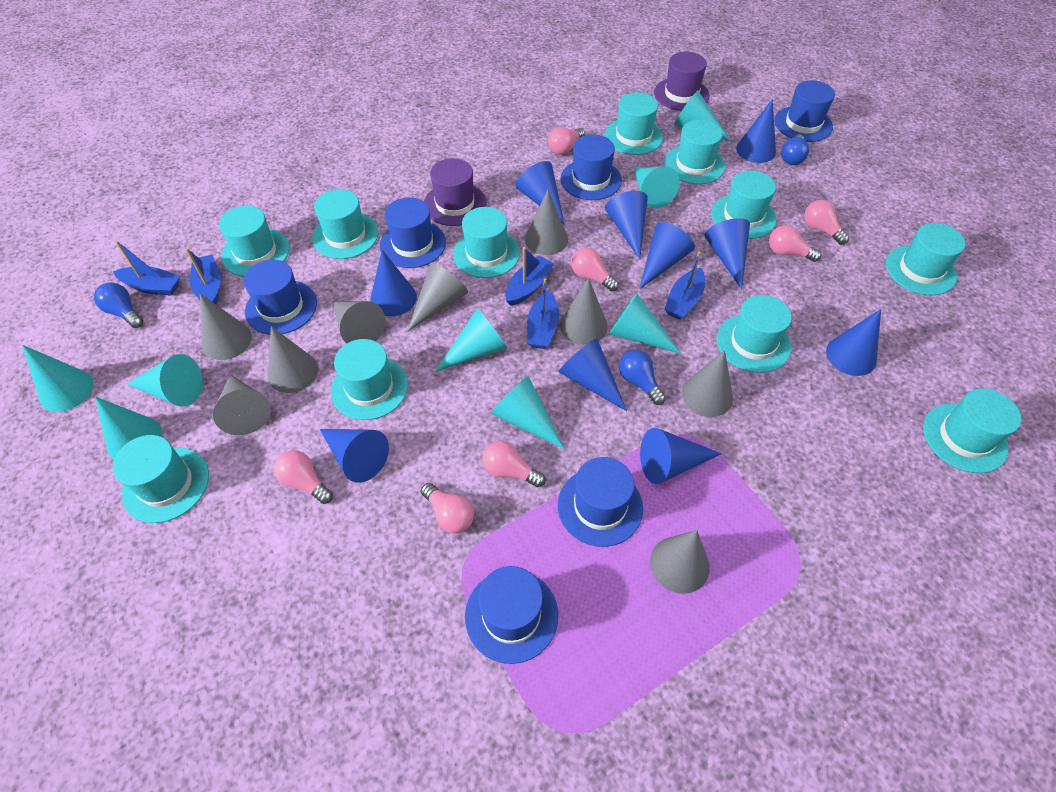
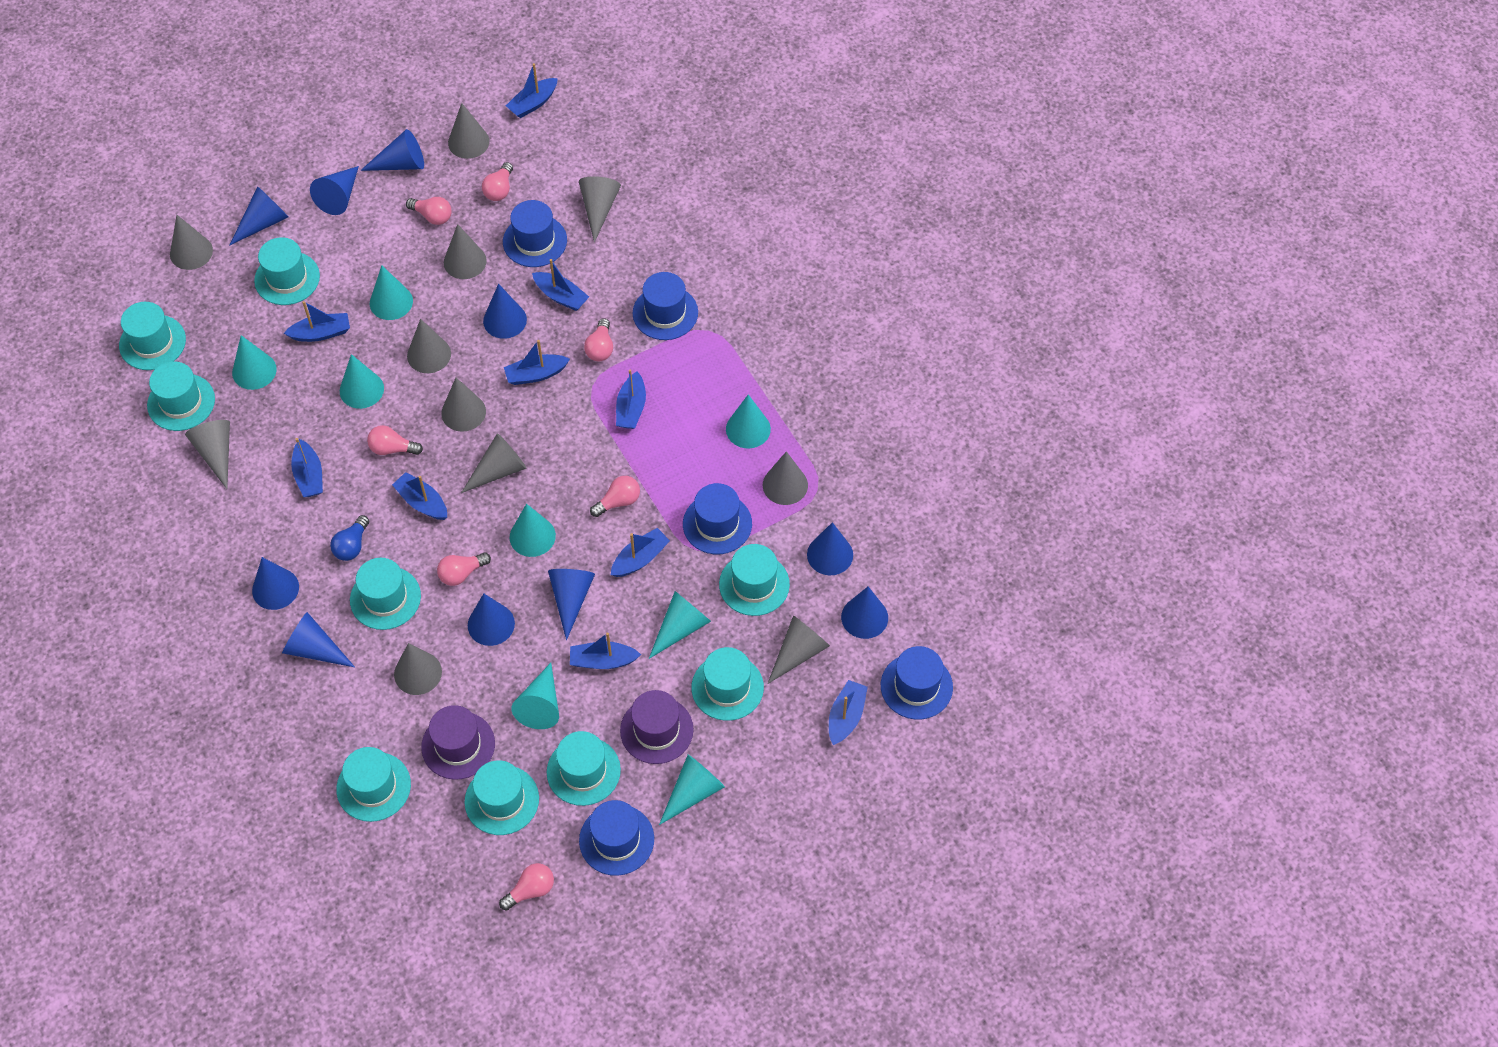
blue boat: 5 -> 10
blue hat: 6 -> 5
blue light bulb: 3 -> 1
grey cone: 9 -> 11
turquoise hat: 11 -> 9

